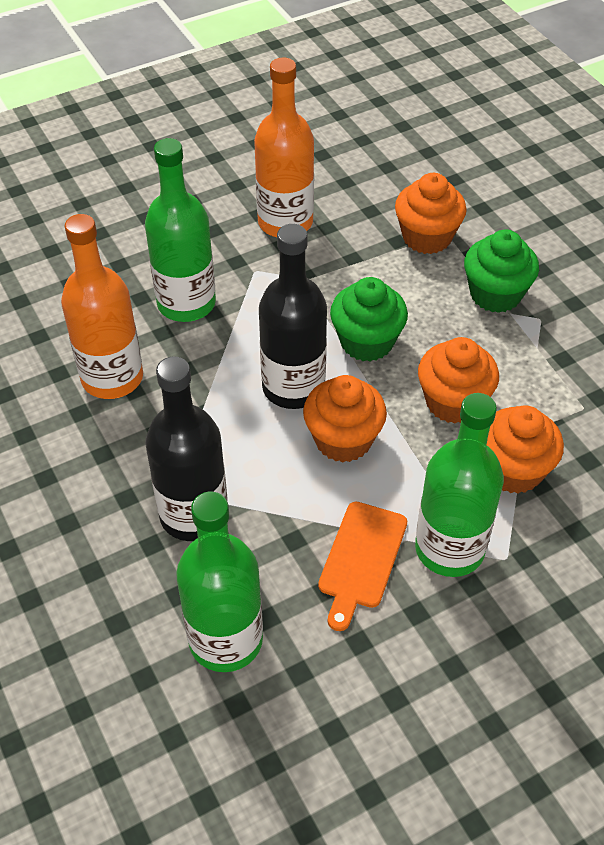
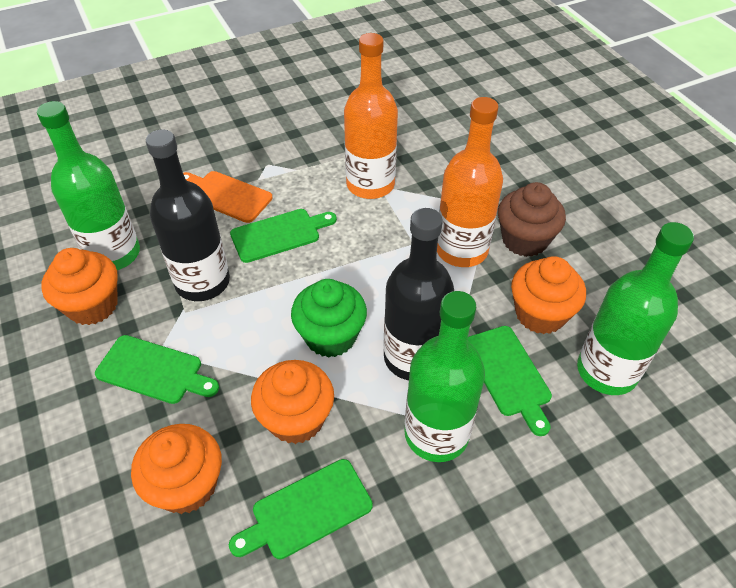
brown cupcake: 0 -> 1
green cupcake: 2 -> 1
green cutting board: 0 -> 4

